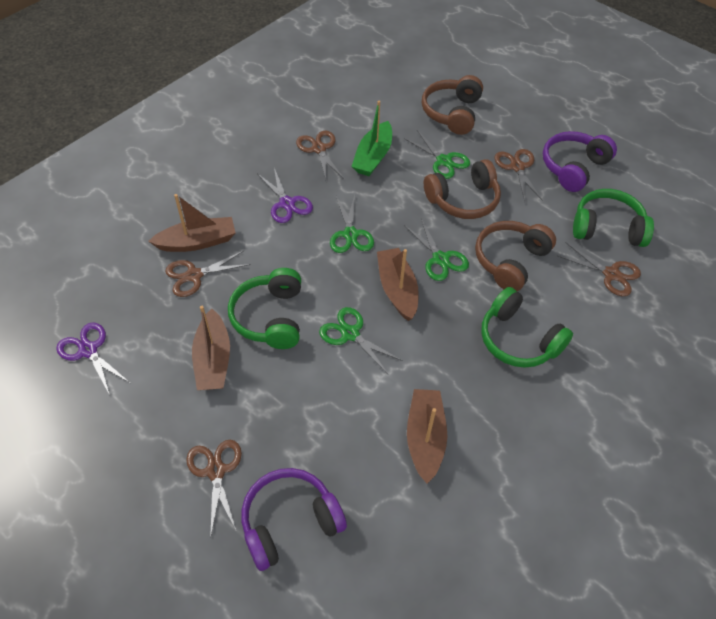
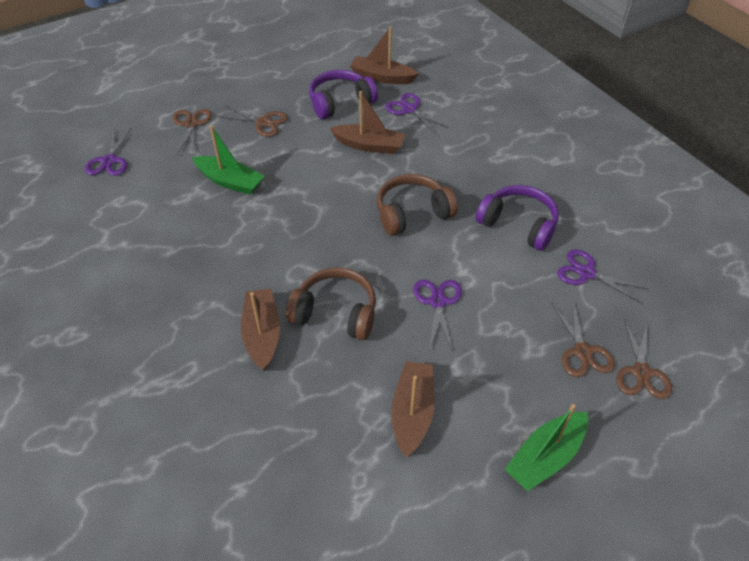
brown headphones: 3 -> 2
brown scissors: 5 -> 4
green boat: 1 -> 2
green headphones: 3 -> 0
green scissors: 4 -> 0
purple scissors: 2 -> 4

